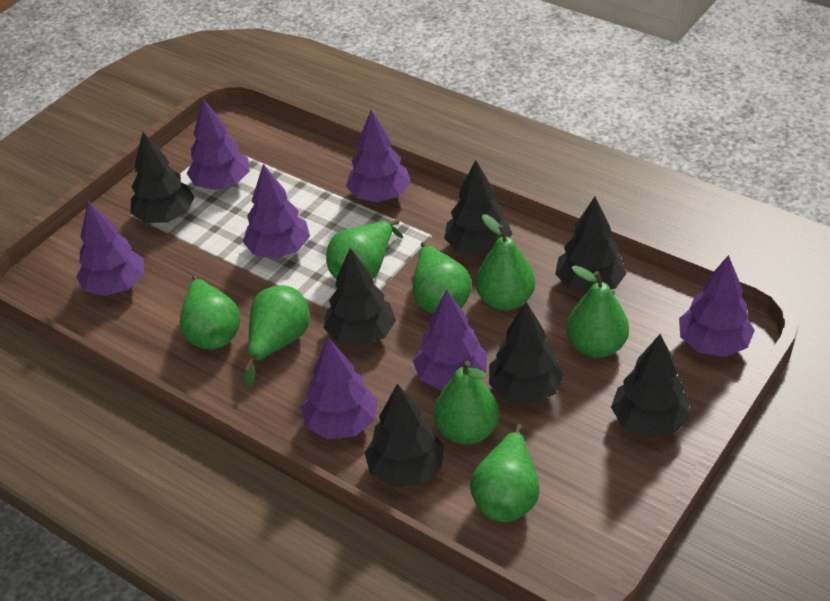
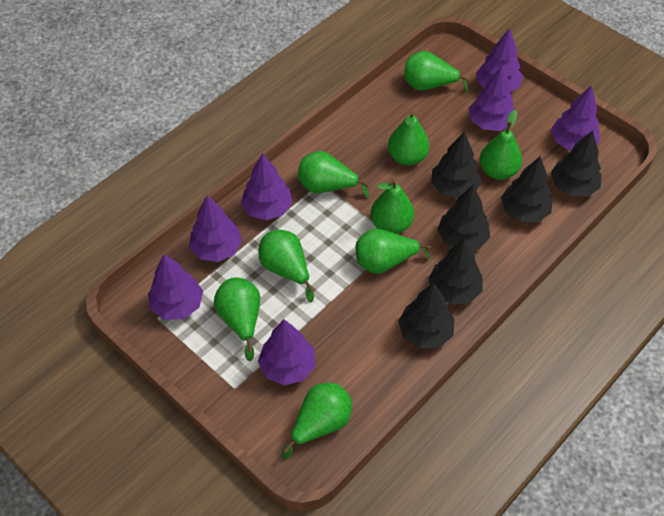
black tree: 7 -> 6
green pear: 8 -> 9

